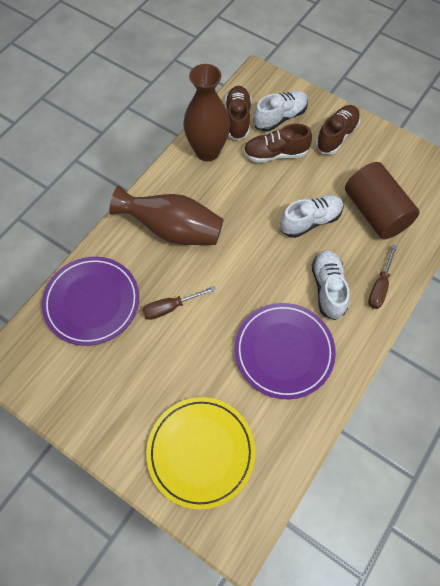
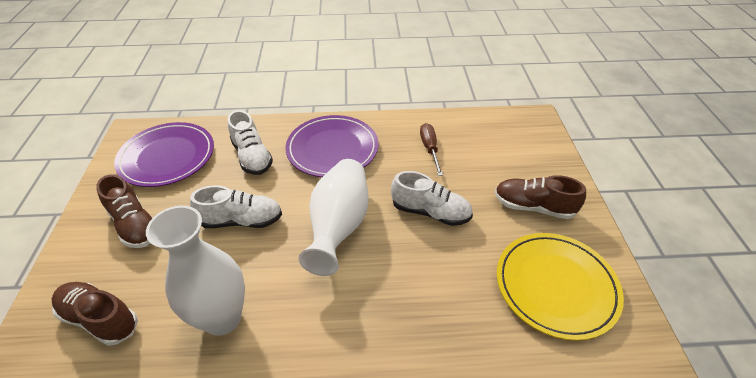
brown cylinder: 1 -> 0
brown screwdriver: 2 -> 1
brown vase: 2 -> 0
white vase: 0 -> 2

